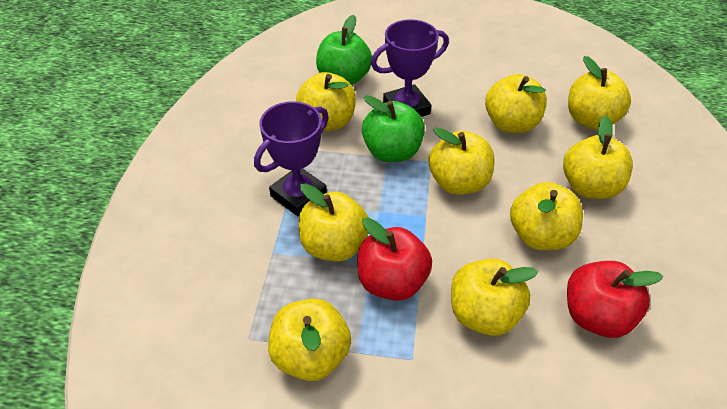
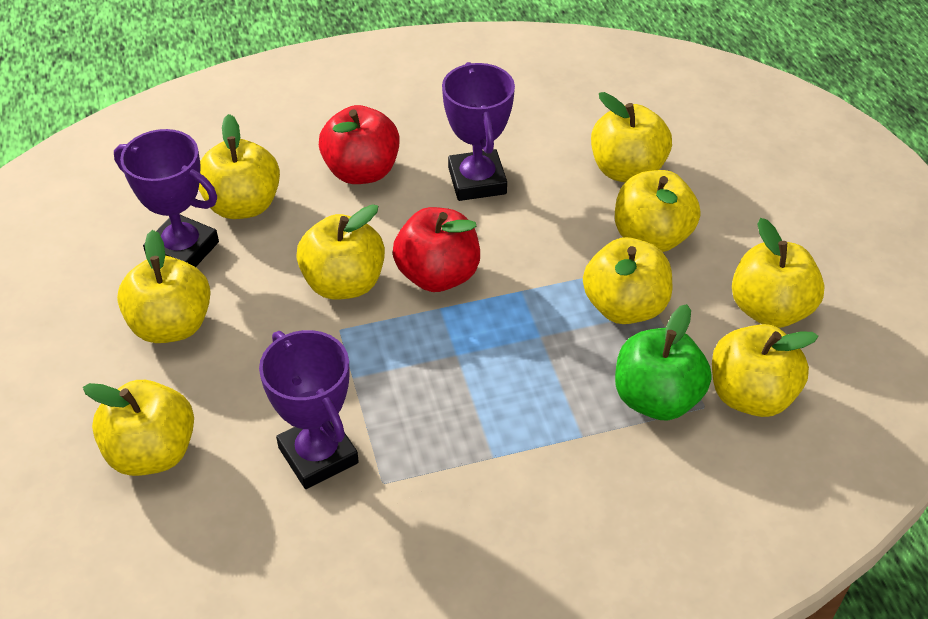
green apple: 2 -> 1
purple trophy: 2 -> 3

